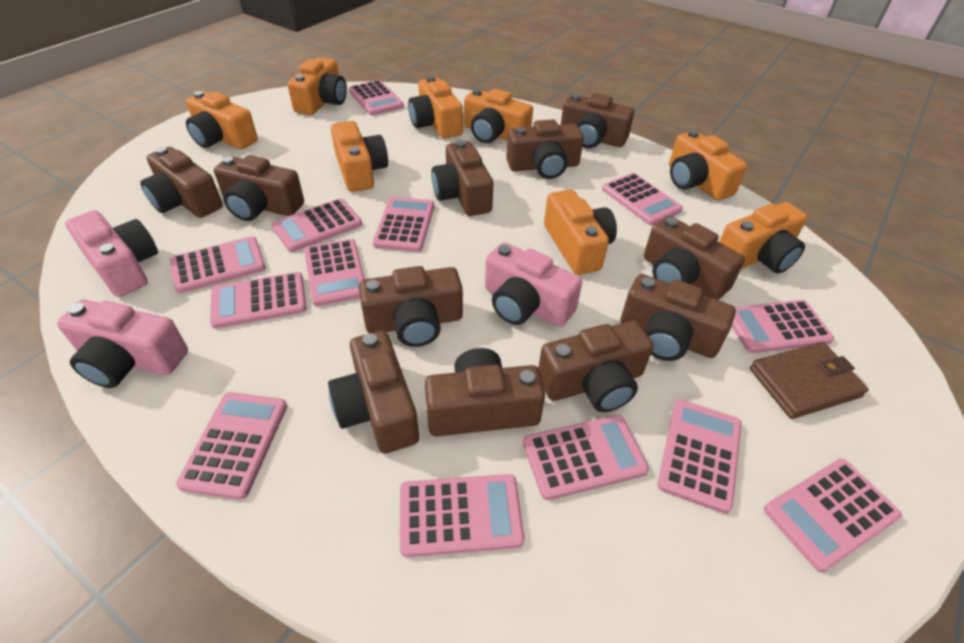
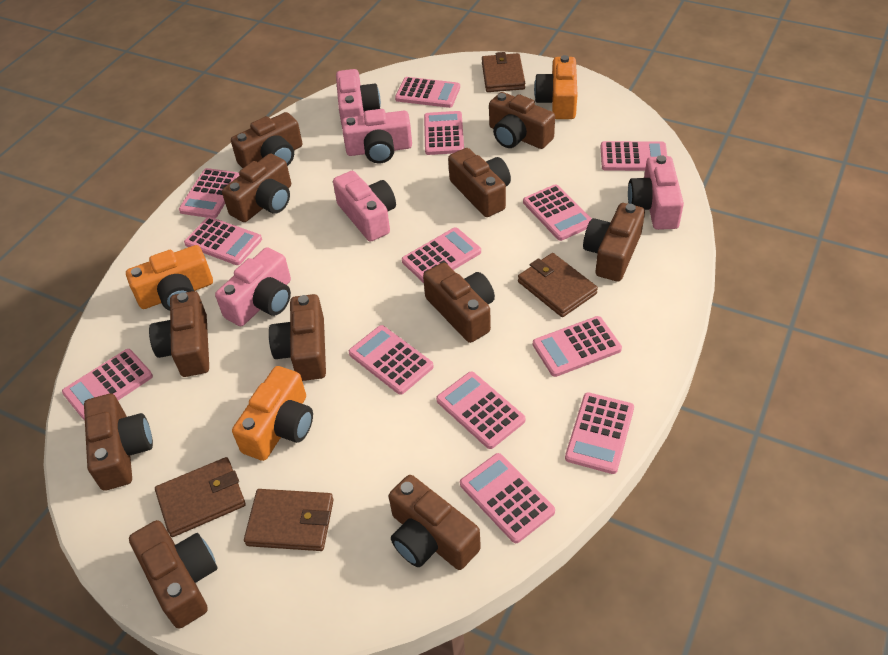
brown wallet: 1 -> 4
orange camera: 8 -> 3
pink camera: 3 -> 5

